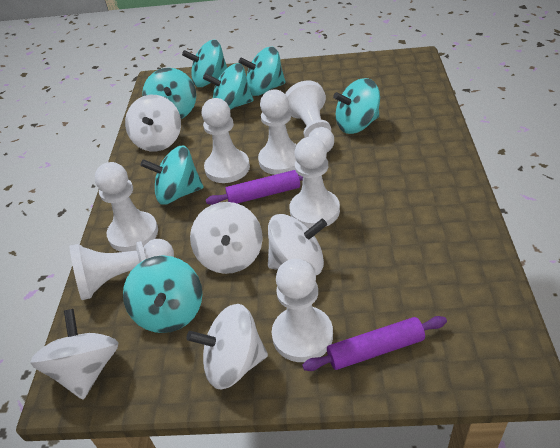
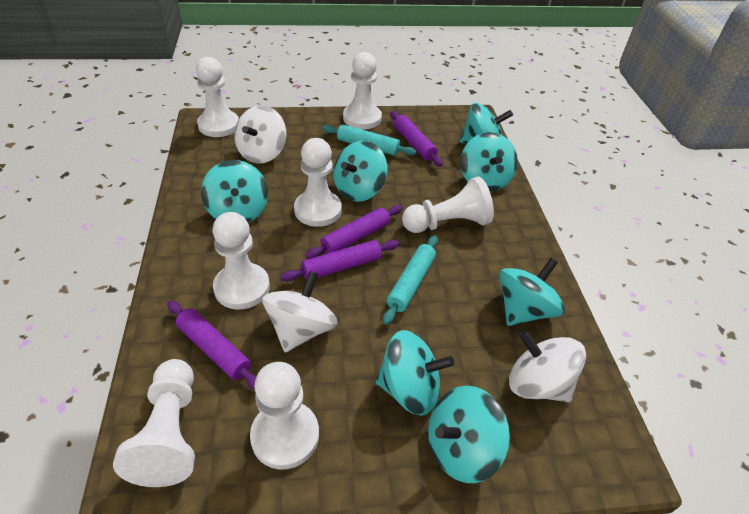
purple rolling pin: 2 -> 4
turquoise rolling pin: 0 -> 2
white spinning top: 5 -> 3

